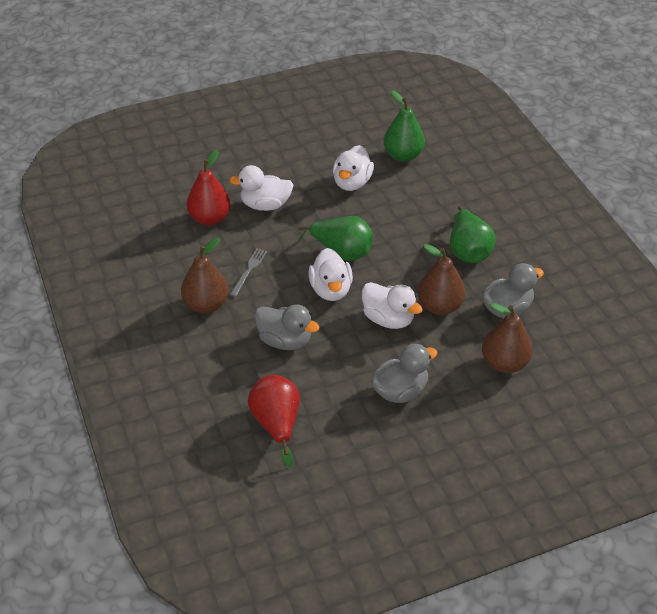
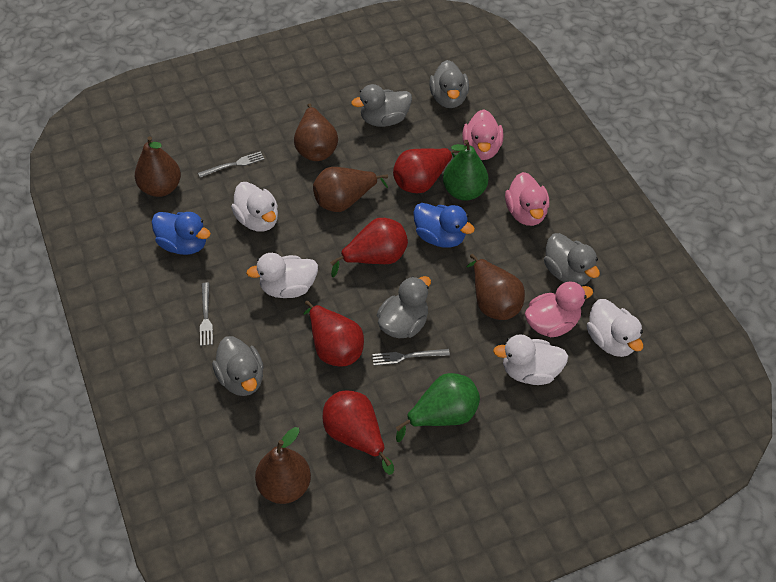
blue duck: 0 -> 2
brown pear: 3 -> 5
green pear: 3 -> 2
grey duck: 3 -> 5
grey fork: 1 -> 3
pink duck: 0 -> 3
red pear: 2 -> 4

